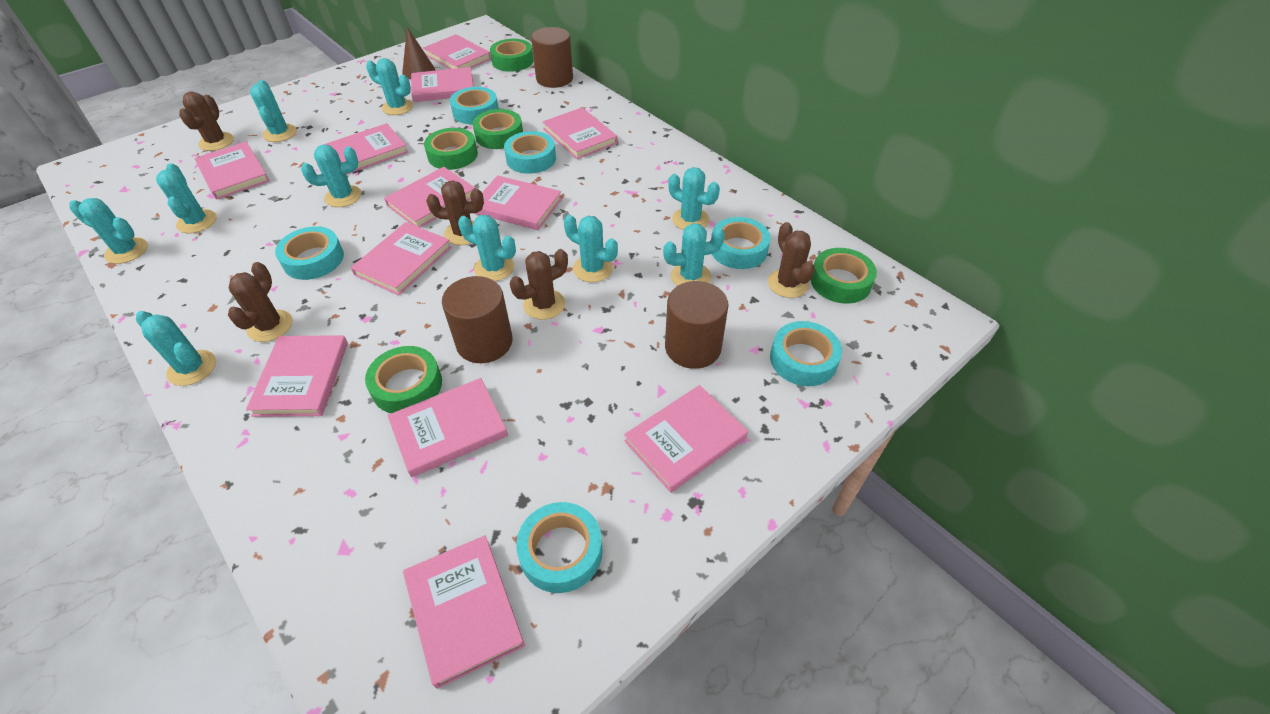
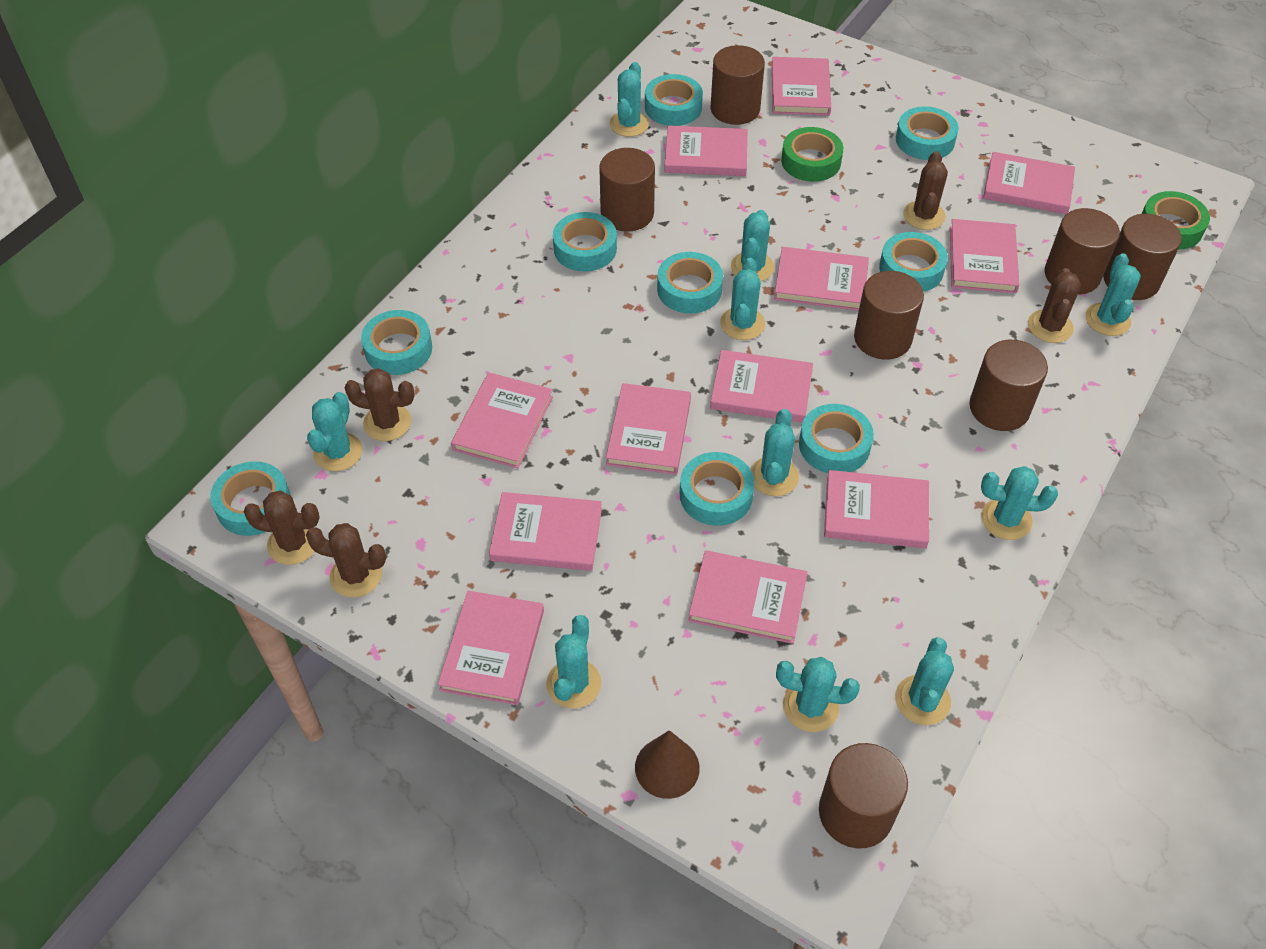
brown cylinder: 3 -> 7
green tape: 5 -> 2
turquoise tape: 6 -> 9

